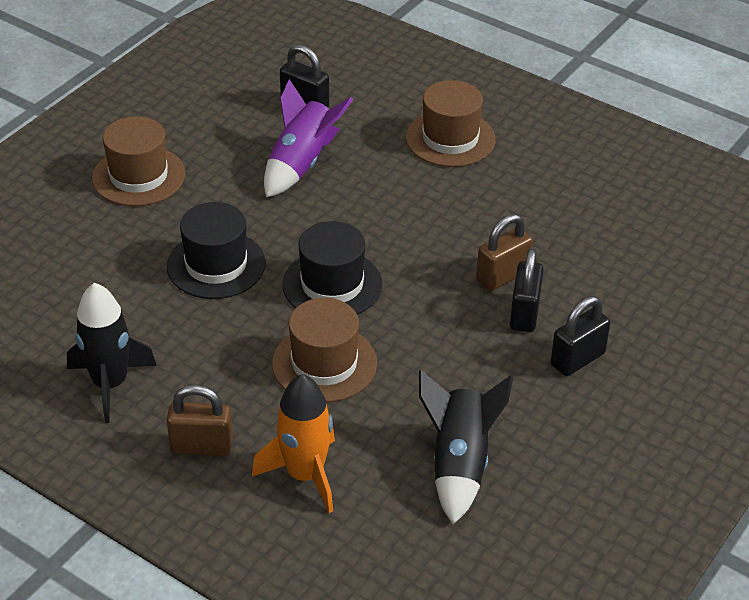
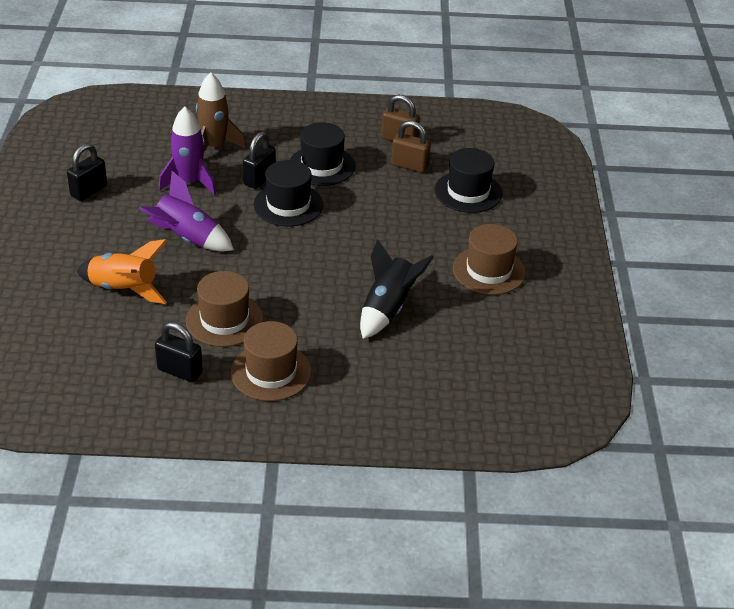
black hat: 2 -> 3
black rocket: 2 -> 1
brown rocket: 0 -> 1
purple rocket: 1 -> 2

